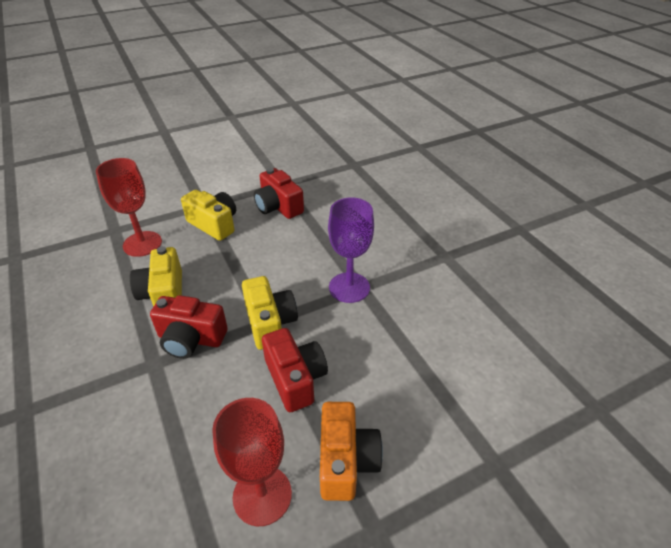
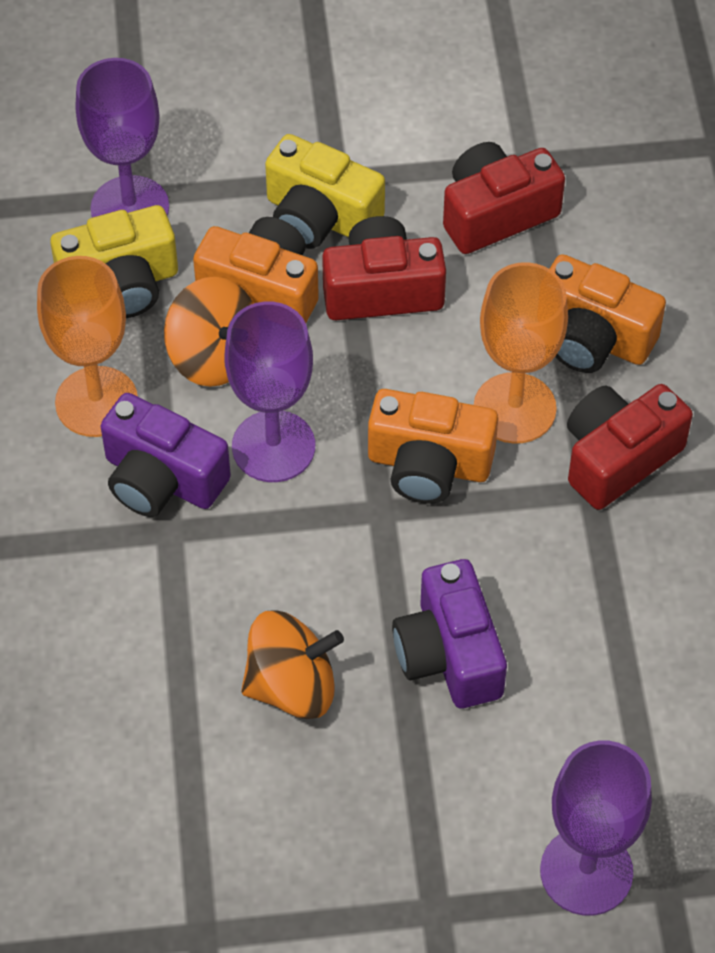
orange camera: 1 -> 3
orange goblet: 0 -> 2
orange spinning top: 0 -> 2
purple camera: 0 -> 2
purple goblet: 1 -> 3
red goblet: 2 -> 0
yellow camera: 3 -> 2

